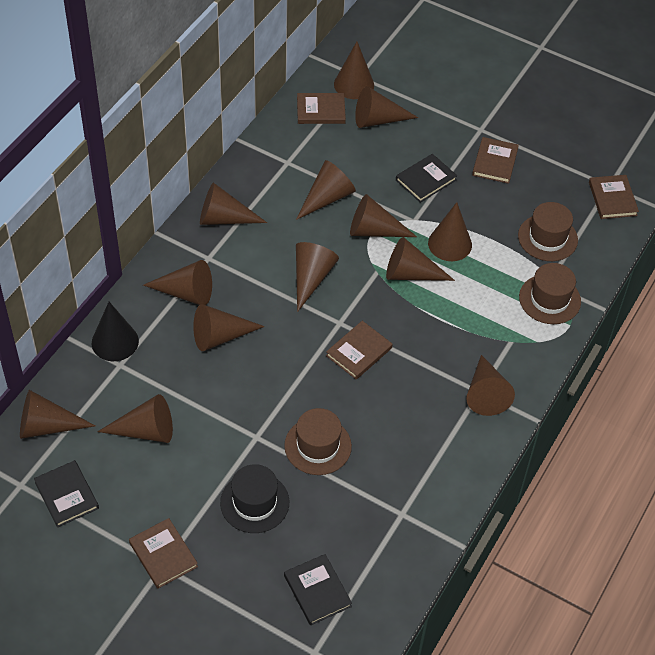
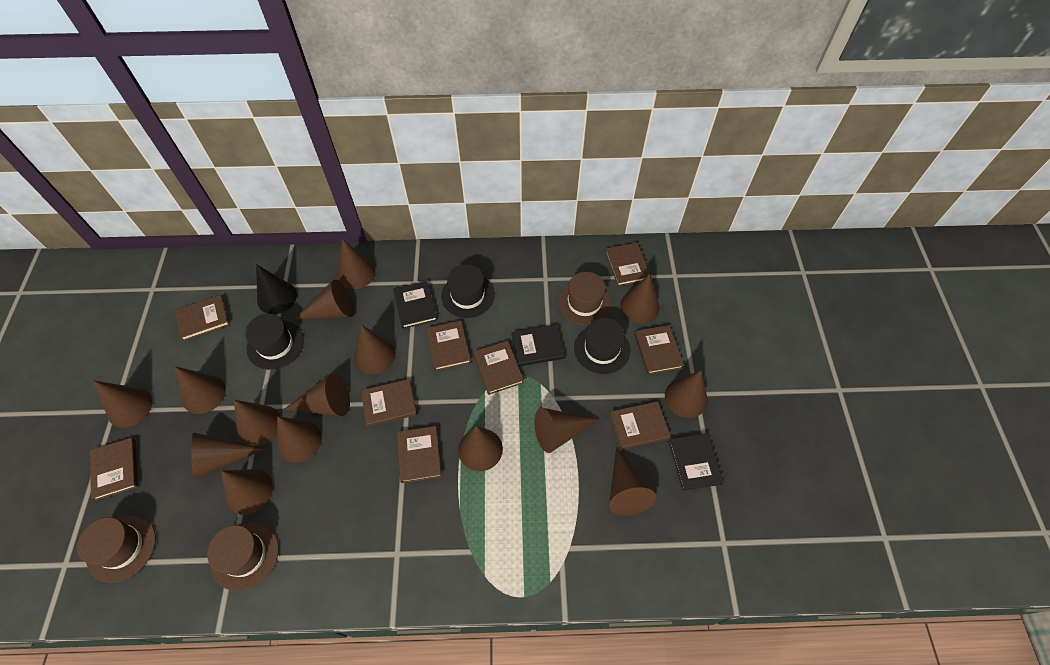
black hat: 1 -> 3
brown book: 5 -> 9
brown cone: 13 -> 15

